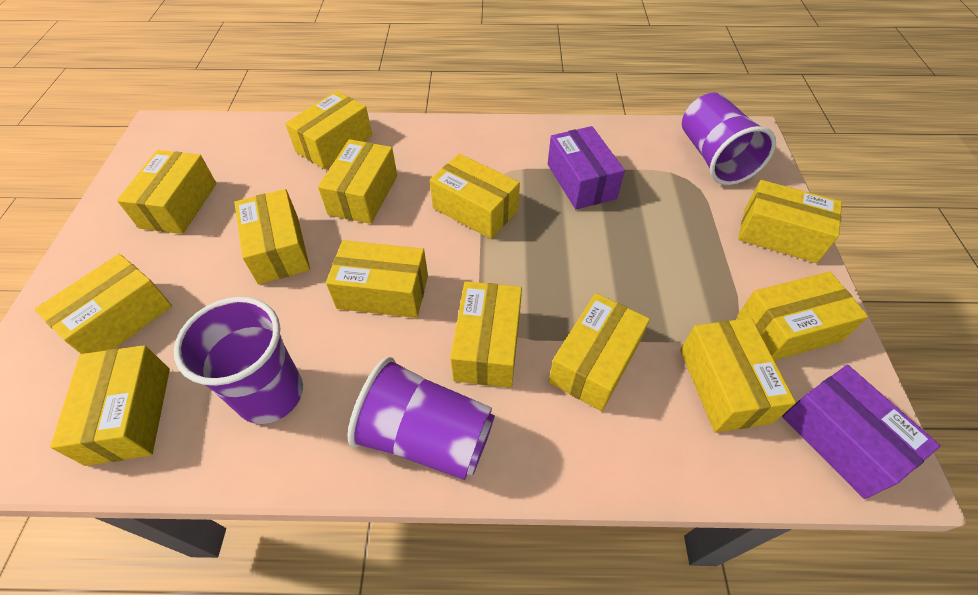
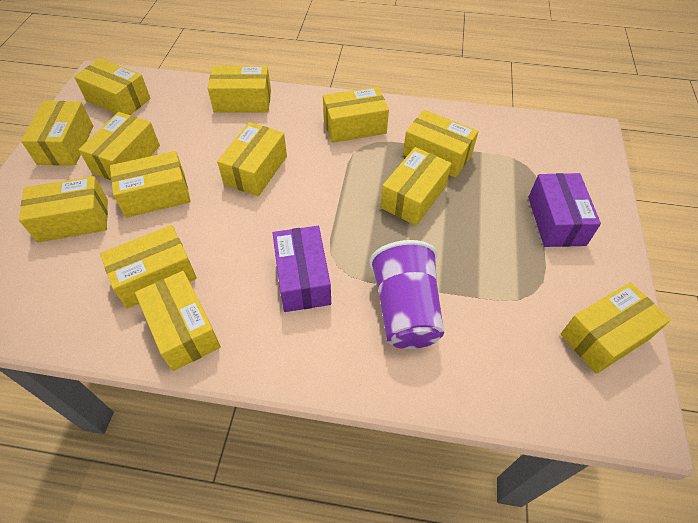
purple cup: 3 -> 1

